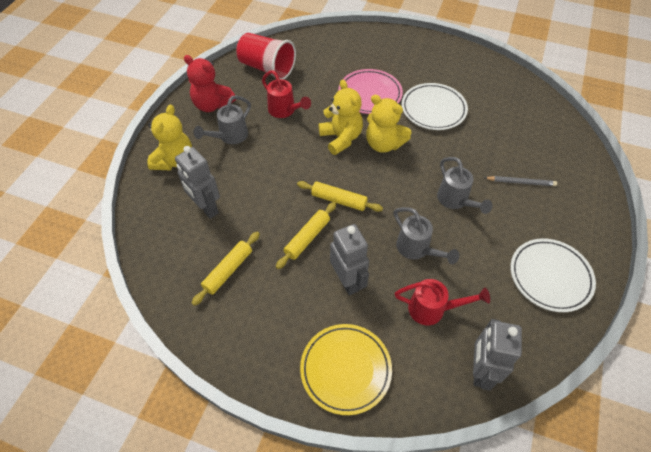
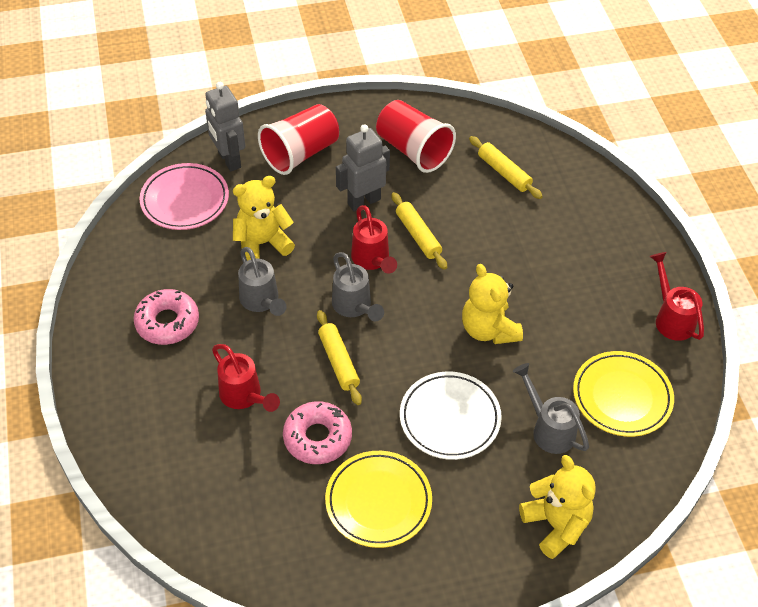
grey pencil: 1 -> 0
grey robot: 3 -> 2
pink donut: 0 -> 2
red cup: 1 -> 2
red teddy bear: 1 -> 0
red watering can: 2 -> 3
white plate: 2 -> 1
yellow plate: 1 -> 2

